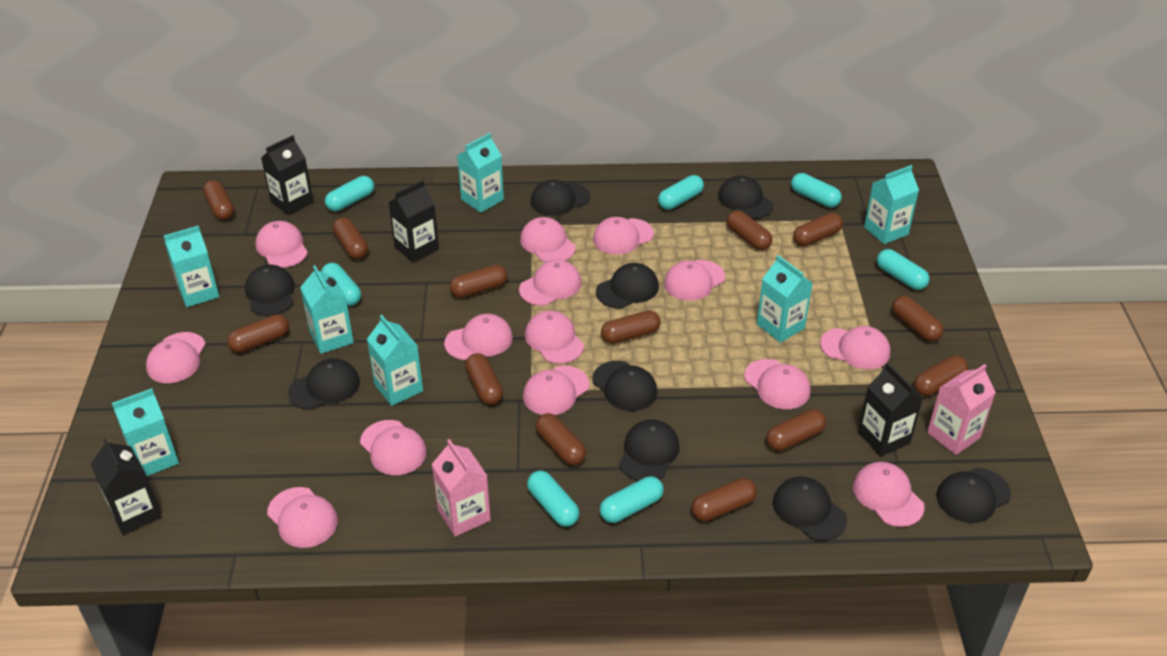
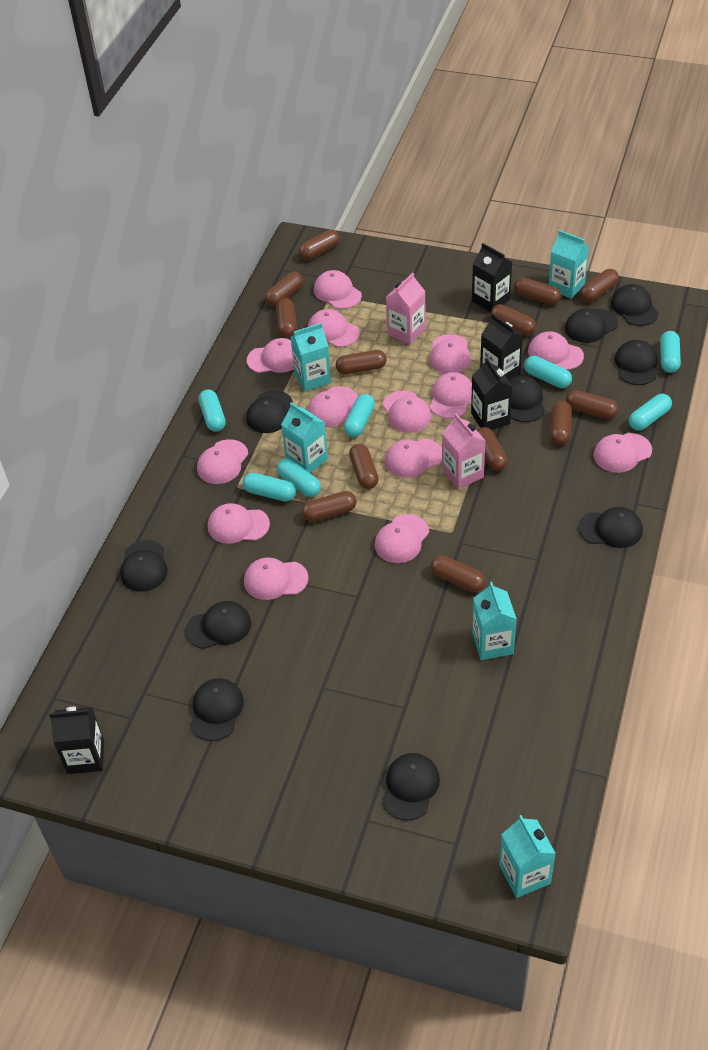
black cap: 9 -> 10
turquoise carton: 7 -> 5

